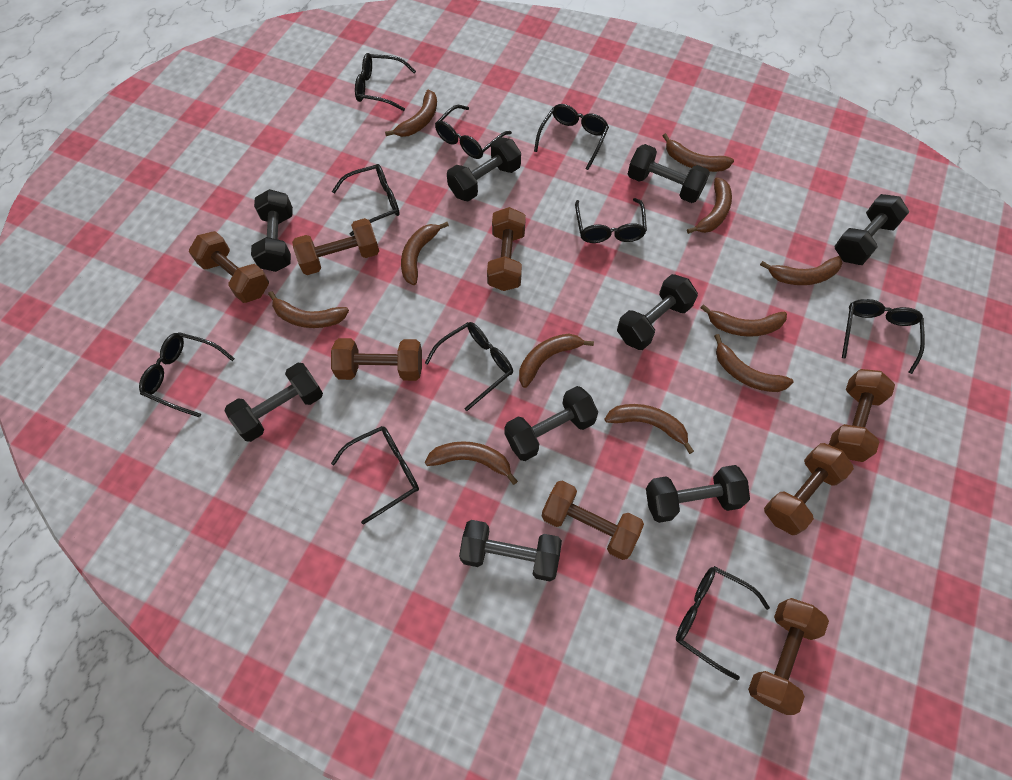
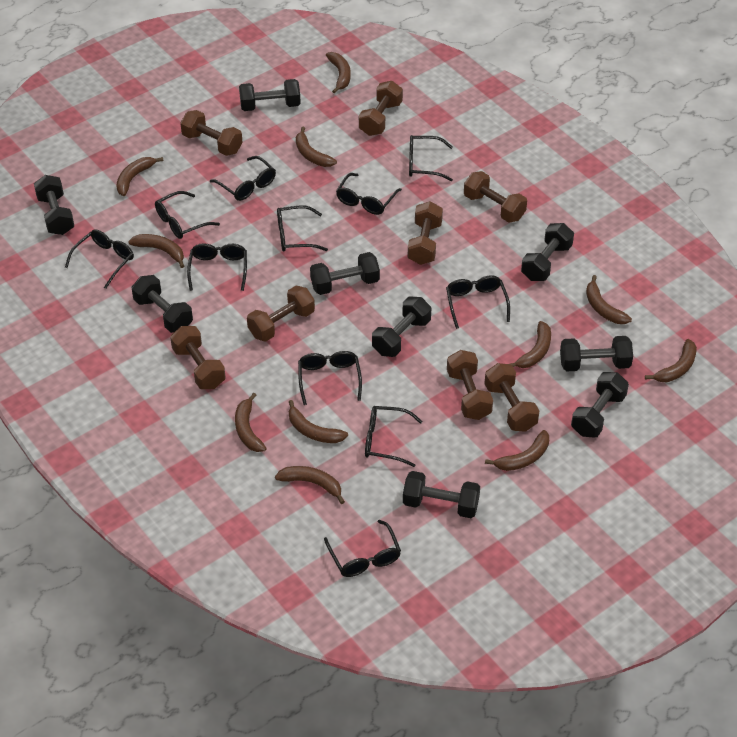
black glasses: 10 -> 11

